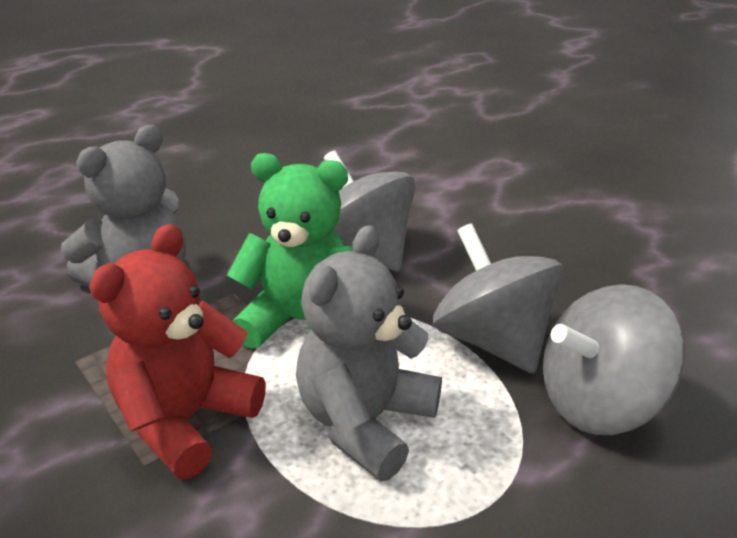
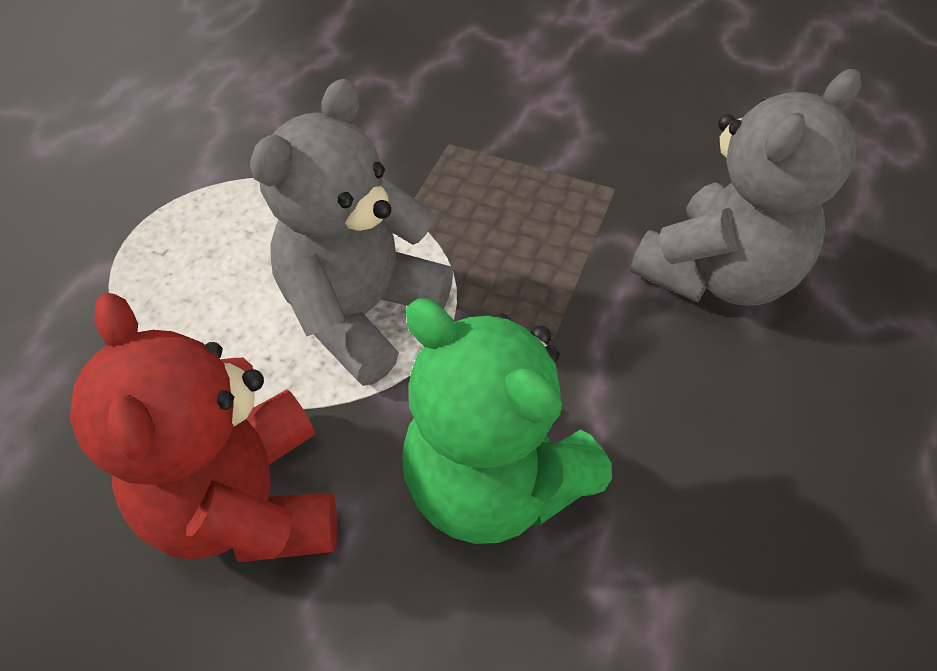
grey spinning top: 3 -> 0

